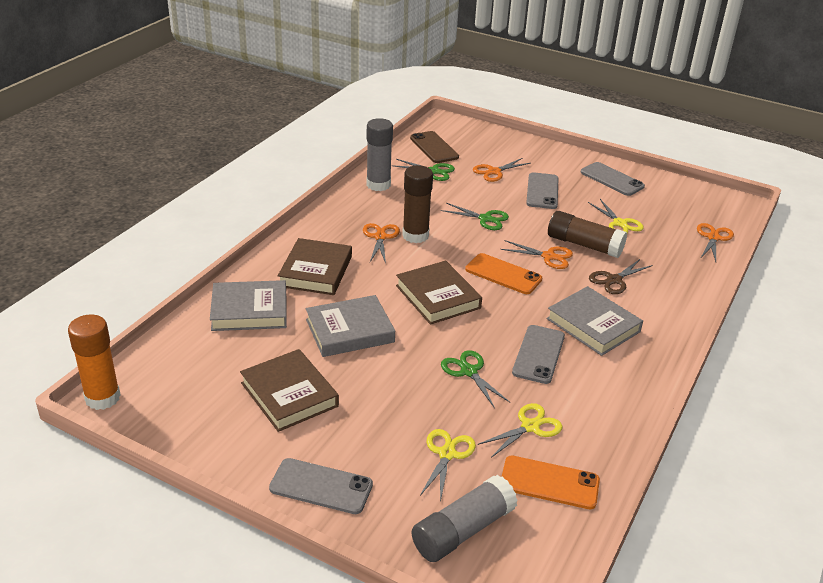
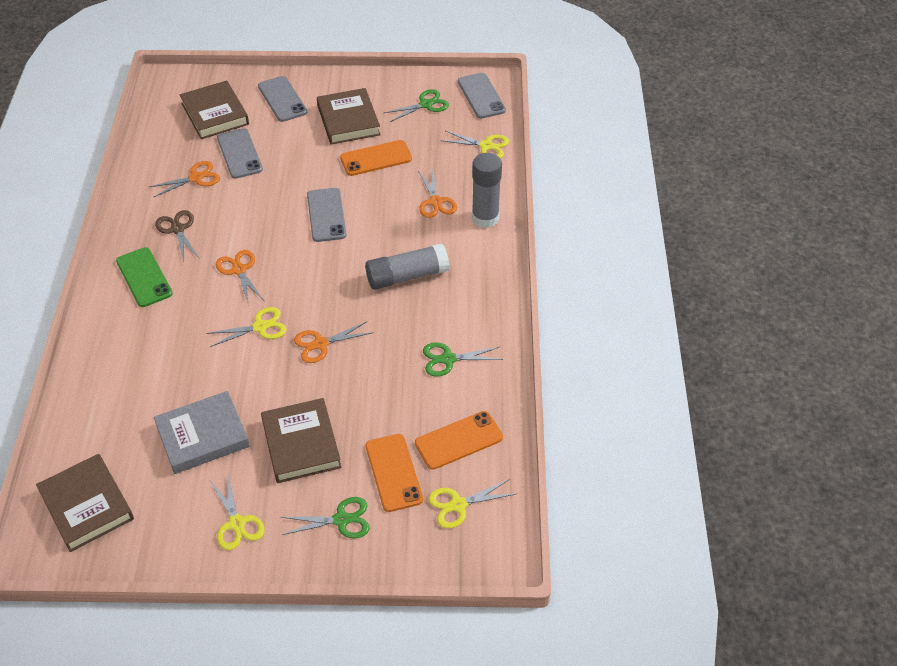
brown book: 3 -> 4
brown glue stick: 2 -> 0
brown phone: 1 -> 0
green phone: 0 -> 1
grey book: 3 -> 1
orange glue stick: 1 -> 0
orange phone: 2 -> 3
yellow scissors: 3 -> 4

